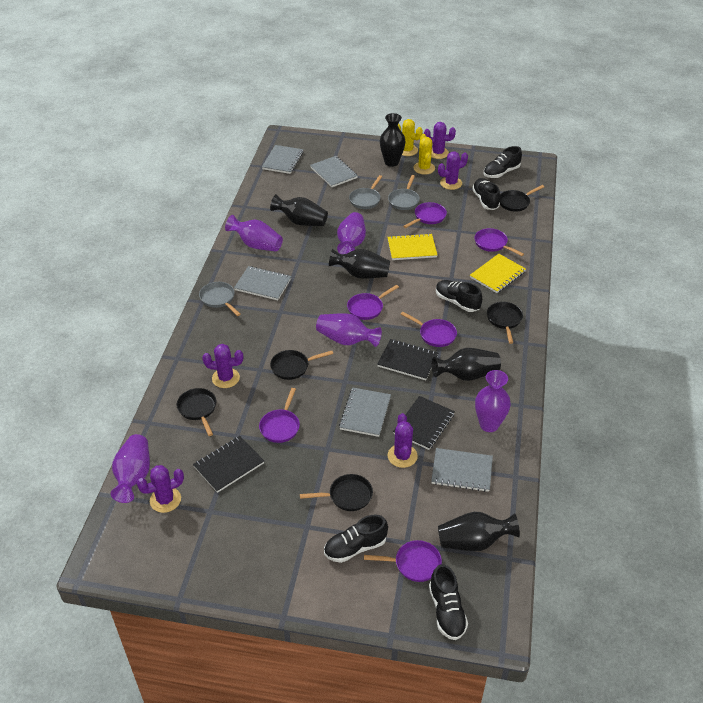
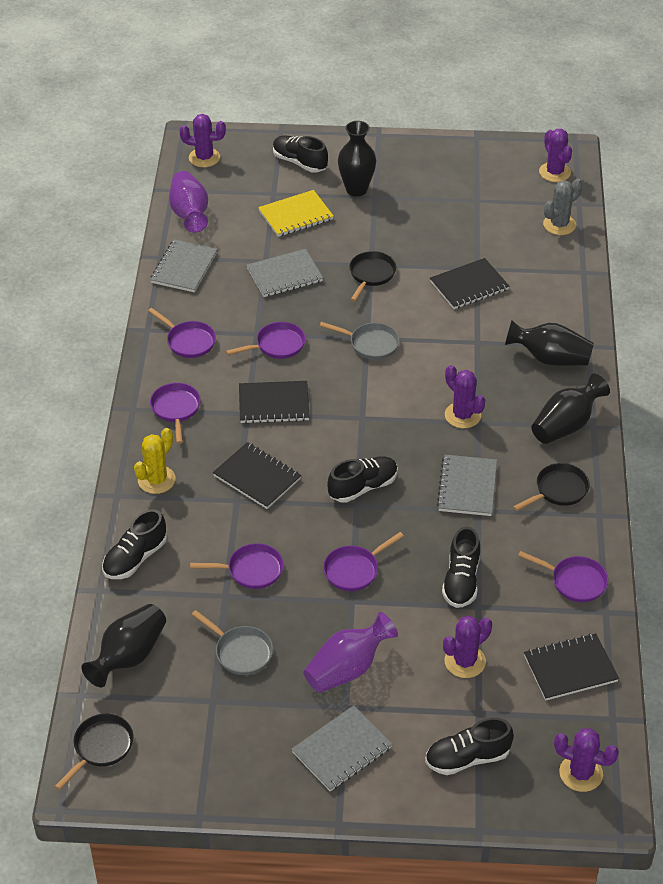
black notebook: 3 -> 4
black pan: 5 -> 3
black vase: 5 -> 4
grey cactus: 0 -> 1
grey notebook: 5 -> 4
grey pan: 3 -> 2
purple vase: 5 -> 2
yellow cactus: 2 -> 1
yellow notebook: 2 -> 1

